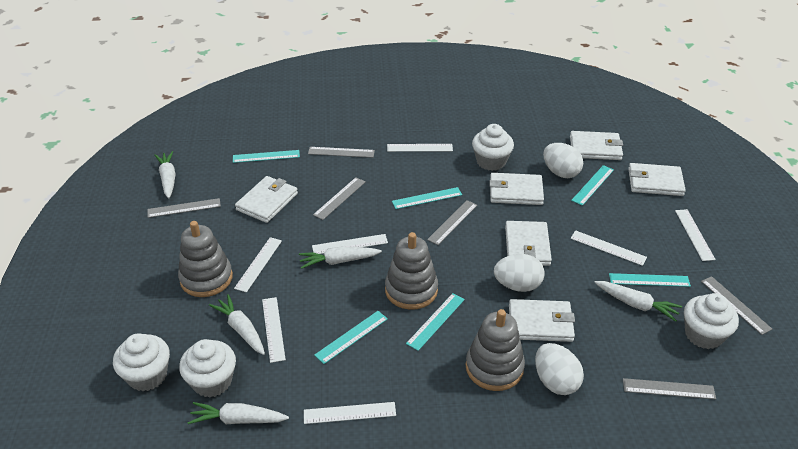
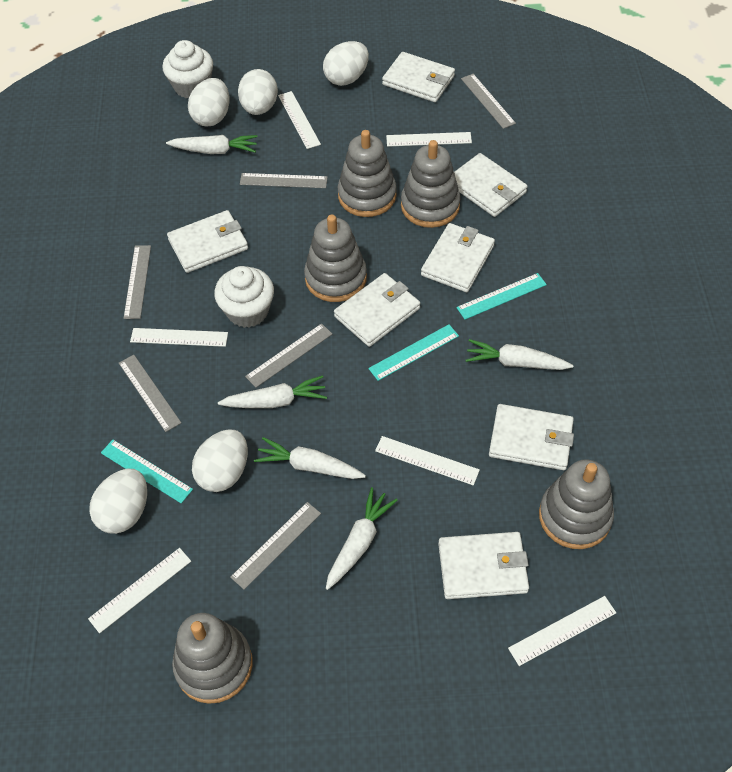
grey stacking toy: 3 -> 5
turquoise ruler: 6 -> 3
white cupcake: 4 -> 2
white egg: 3 -> 5
white ruler: 7 -> 6
white wallet: 6 -> 7

